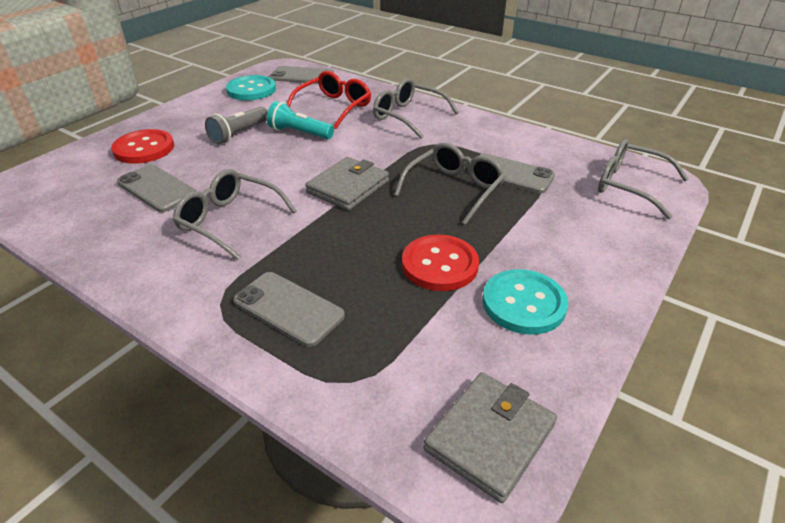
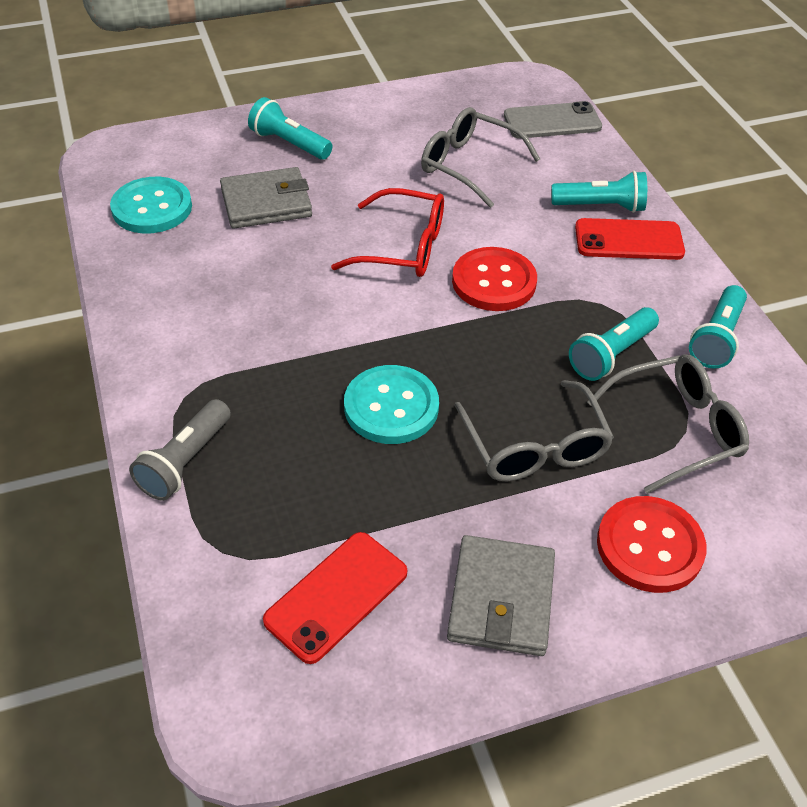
grey glasses: 4 -> 3
grey phone: 4 -> 1
red phone: 0 -> 2
turquoise flashlight: 1 -> 4

